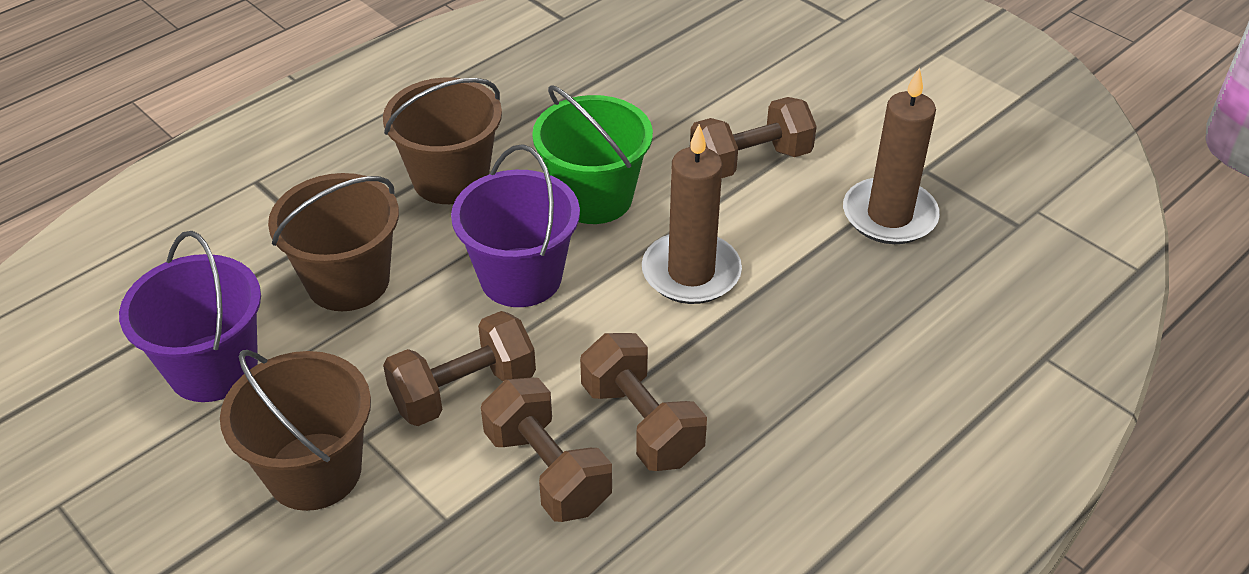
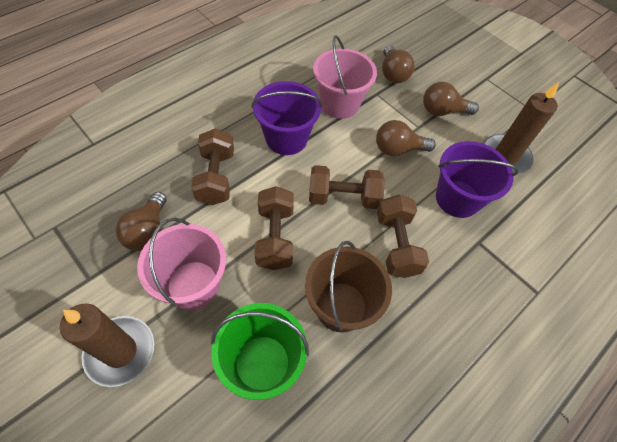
brown bucket: 3 -> 1
brown light bulb: 0 -> 4
pink bucket: 0 -> 2

